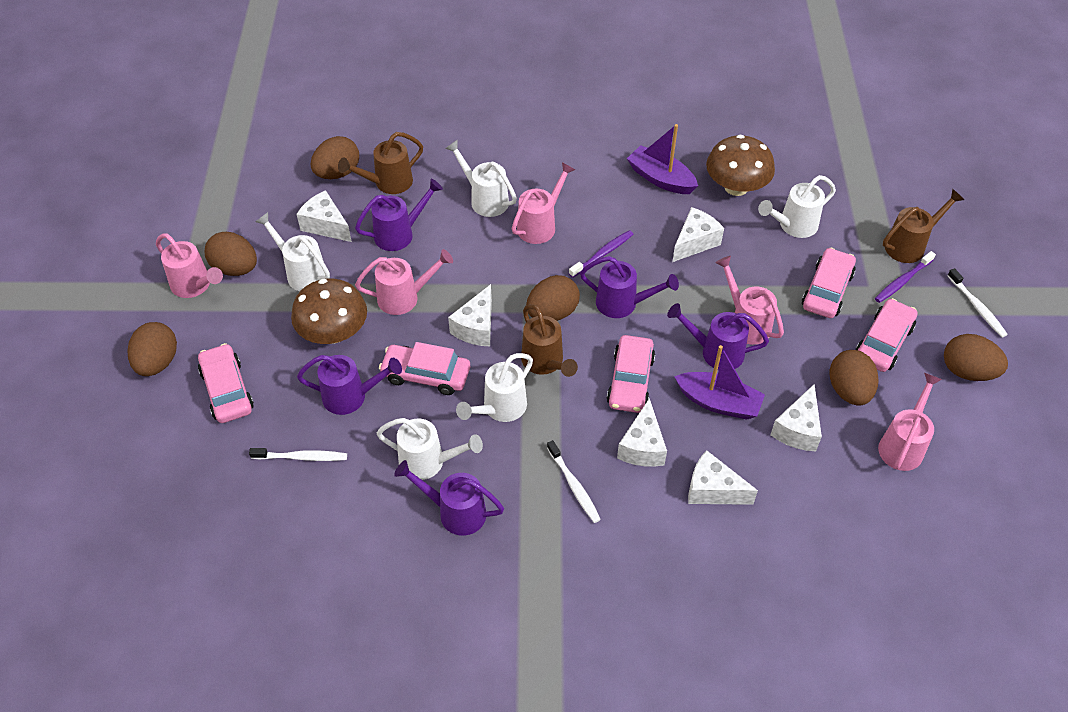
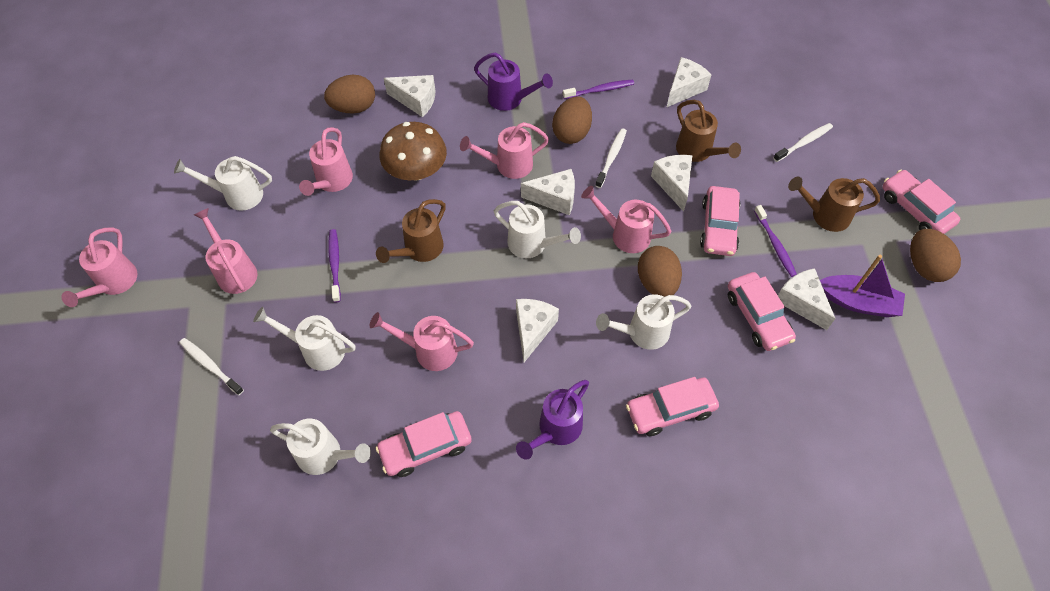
brown egg: 6 -> 4
brown mushroom: 2 -> 1
pink watering can: 5 -> 6
purple boat: 2 -> 1
purple toothbrush: 2 -> 3
purple watering can: 5 -> 2

